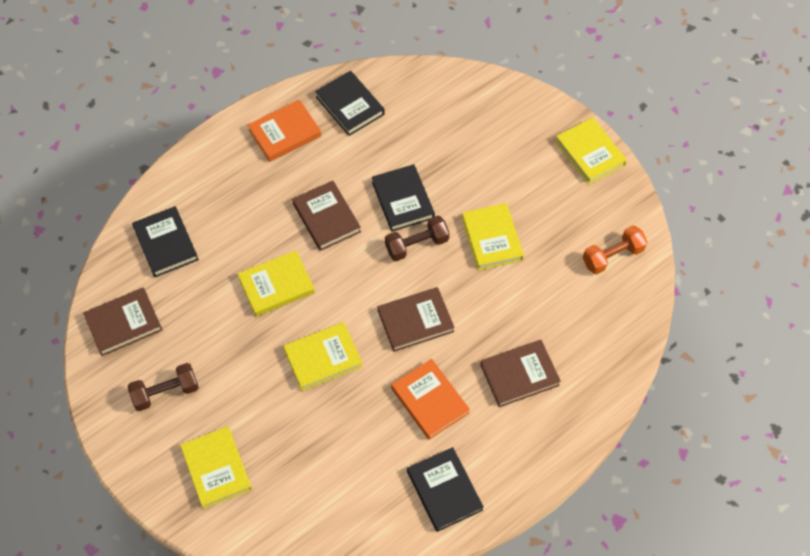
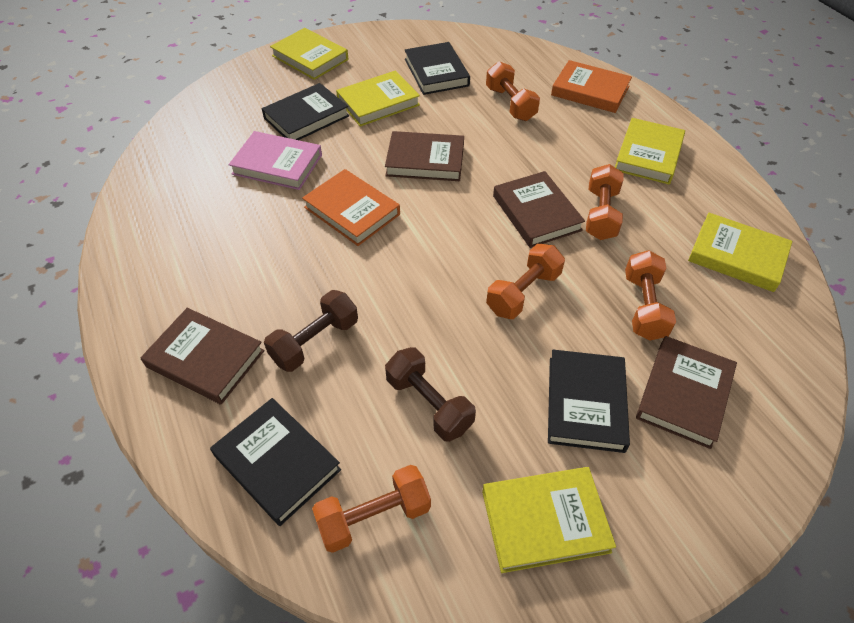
orange dumbbell: 1 -> 5
pink book: 0 -> 1

